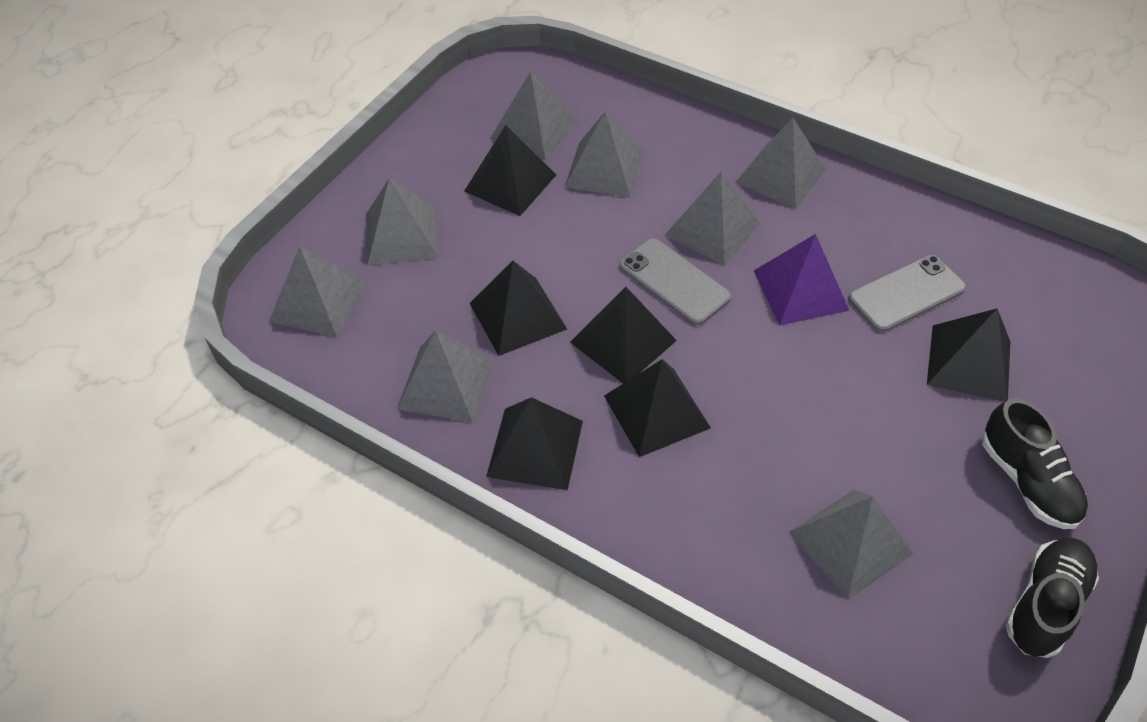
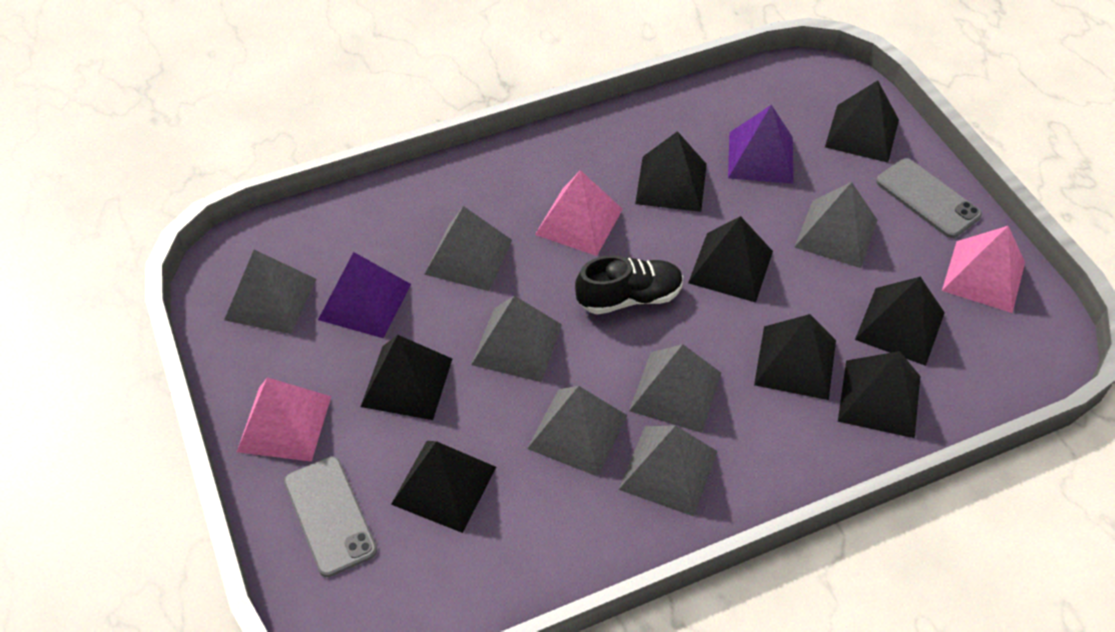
black pyramid: 6 -> 8
black shoe: 2 -> 1
grey pyramid: 8 -> 7
pink pyramid: 0 -> 3
purple pyramid: 1 -> 2

